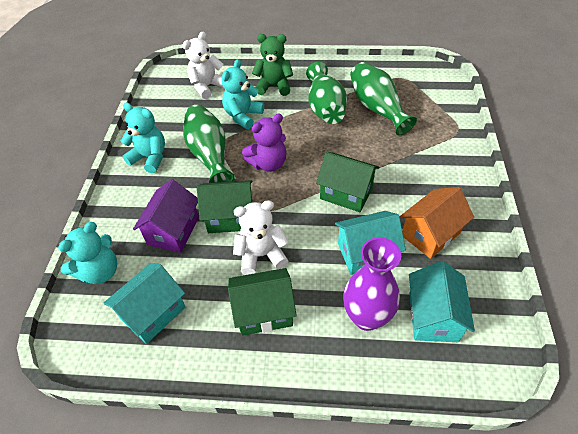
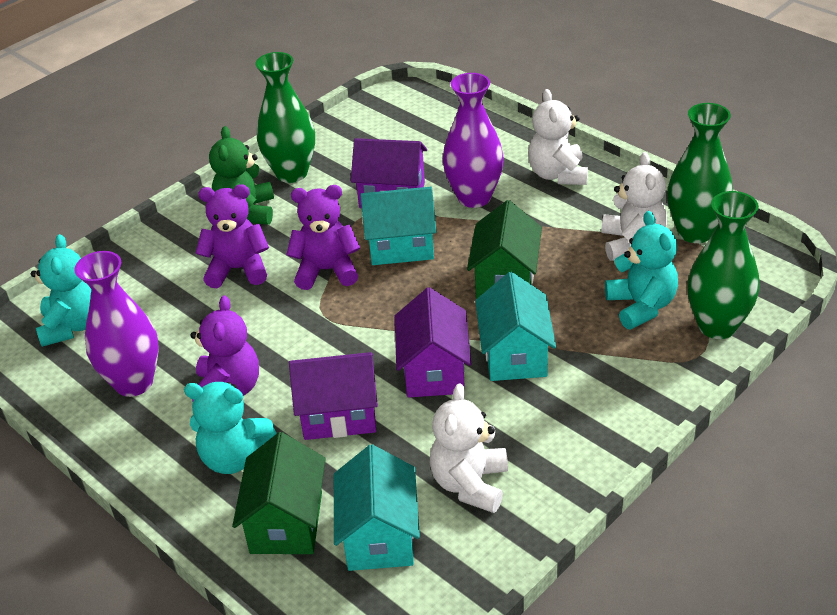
green house: 3 -> 2
orange house: 1 -> 0
purple house: 1 -> 3
purple teddy bear: 1 -> 3
purple vase: 1 -> 2
white teddy bear: 2 -> 3

